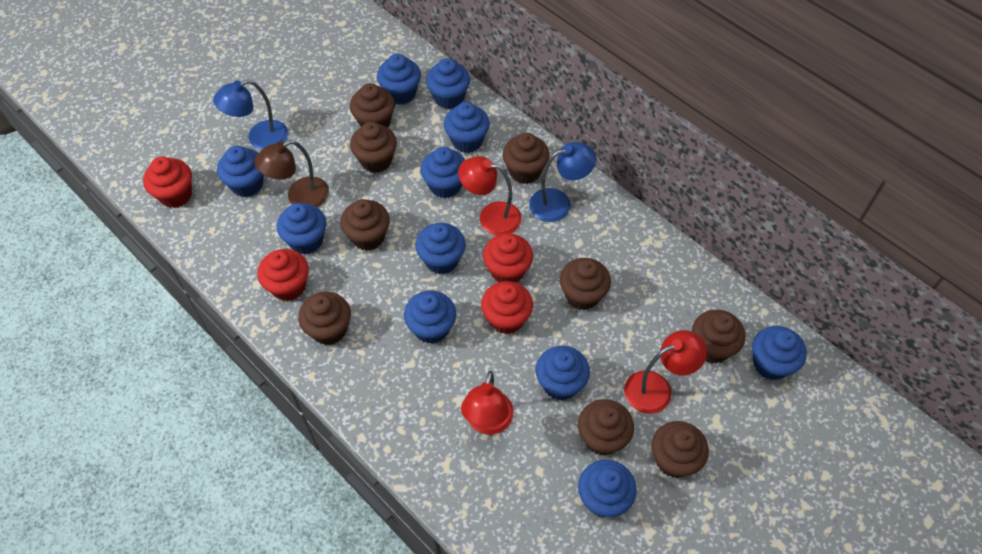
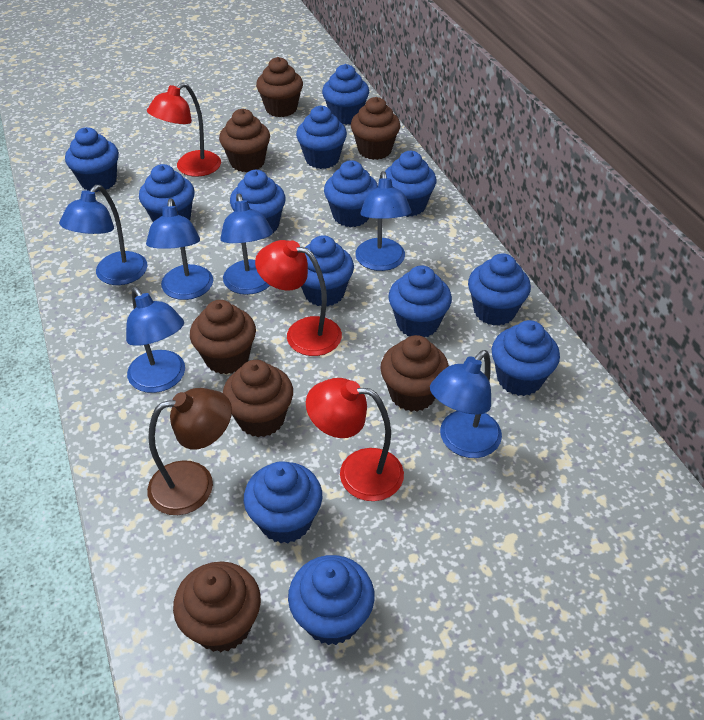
blue cupcake: 11 -> 13
blue lamp: 2 -> 6
brown cupcake: 9 -> 7
red cupcake: 4 -> 0

